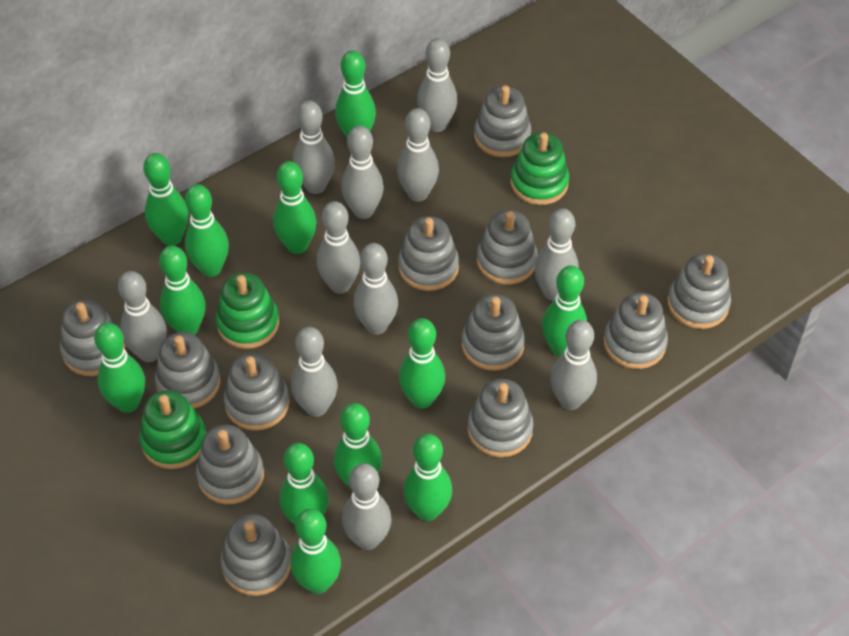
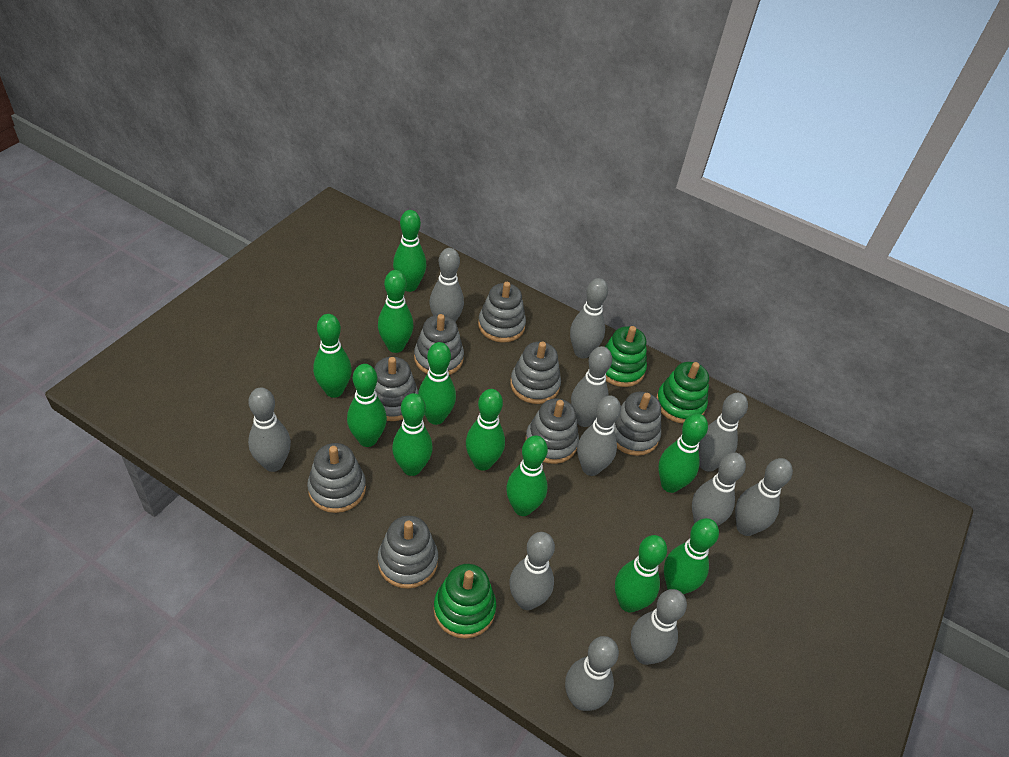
green bowling pin: 12 -> 11
grey stacking toy: 12 -> 8

